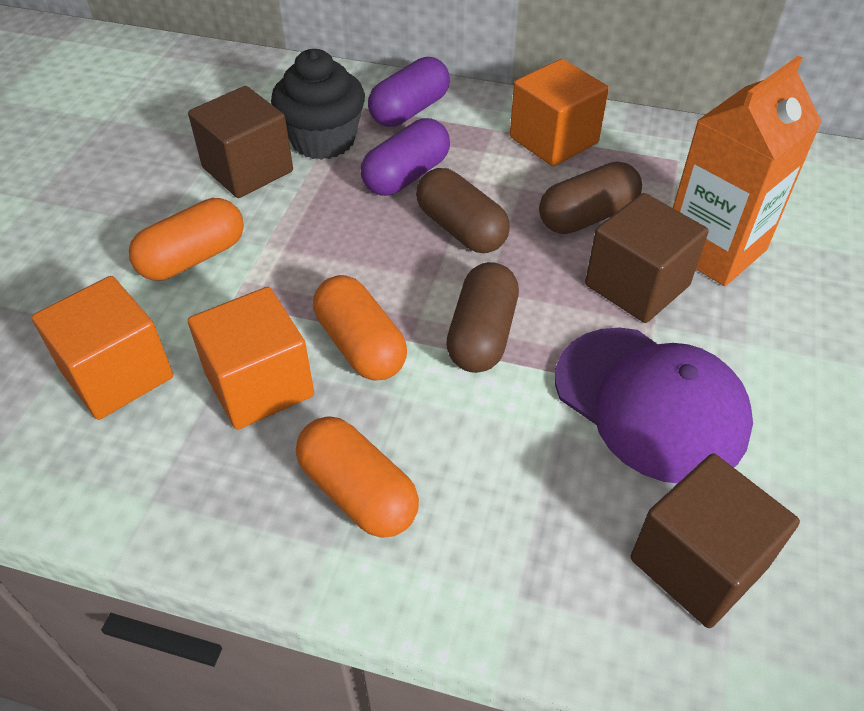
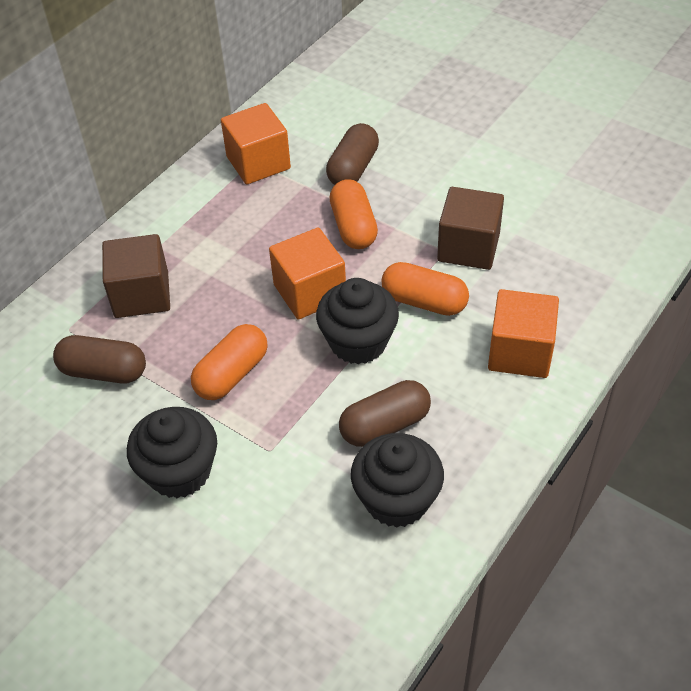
black cupcake: 1 -> 3
brown cube: 3 -> 2
orange carton: 1 -> 0
purple cap: 1 -> 0
purple capsule: 2 -> 0

